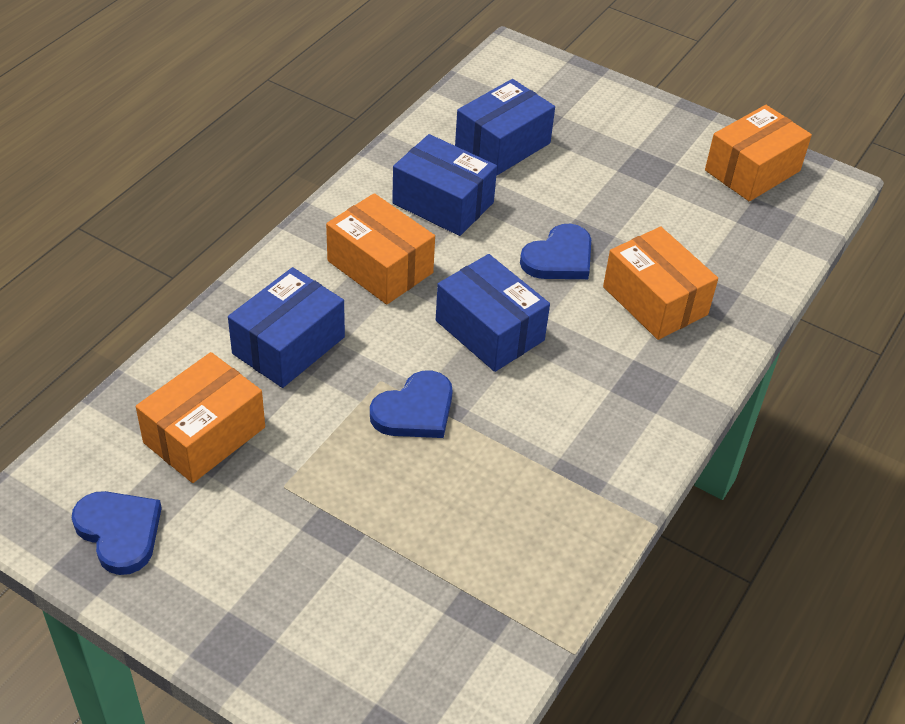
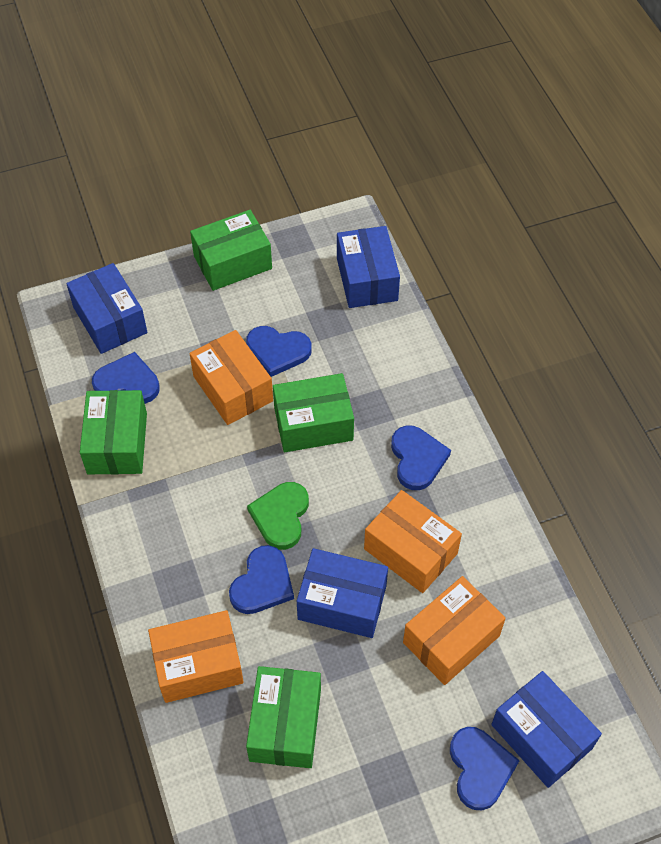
blue heart: 3 -> 5
green box: 0 -> 4
green heart: 0 -> 1

